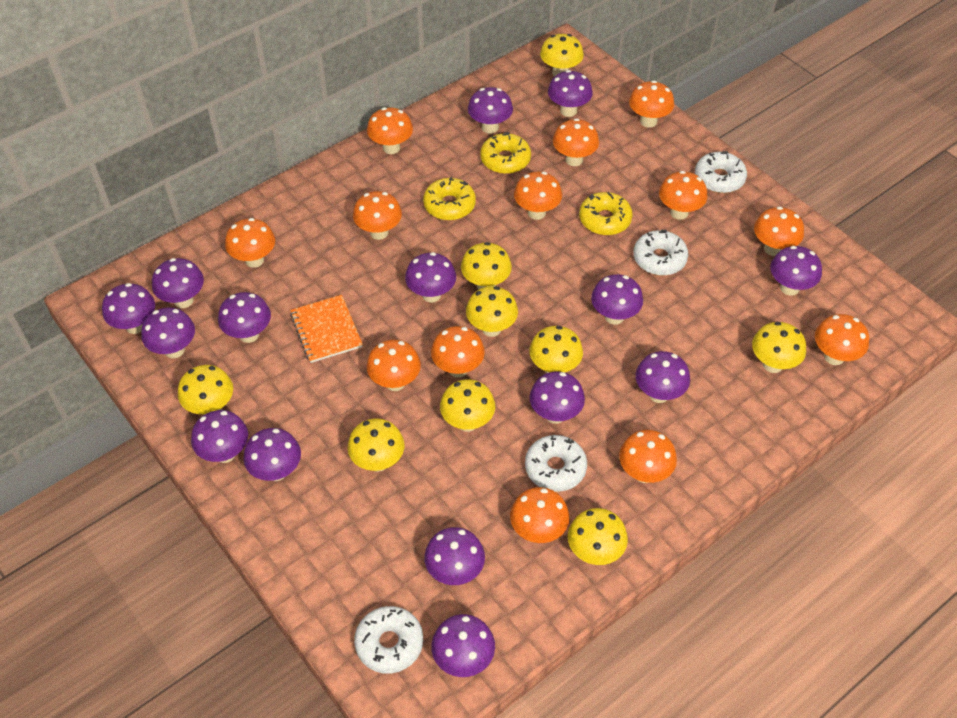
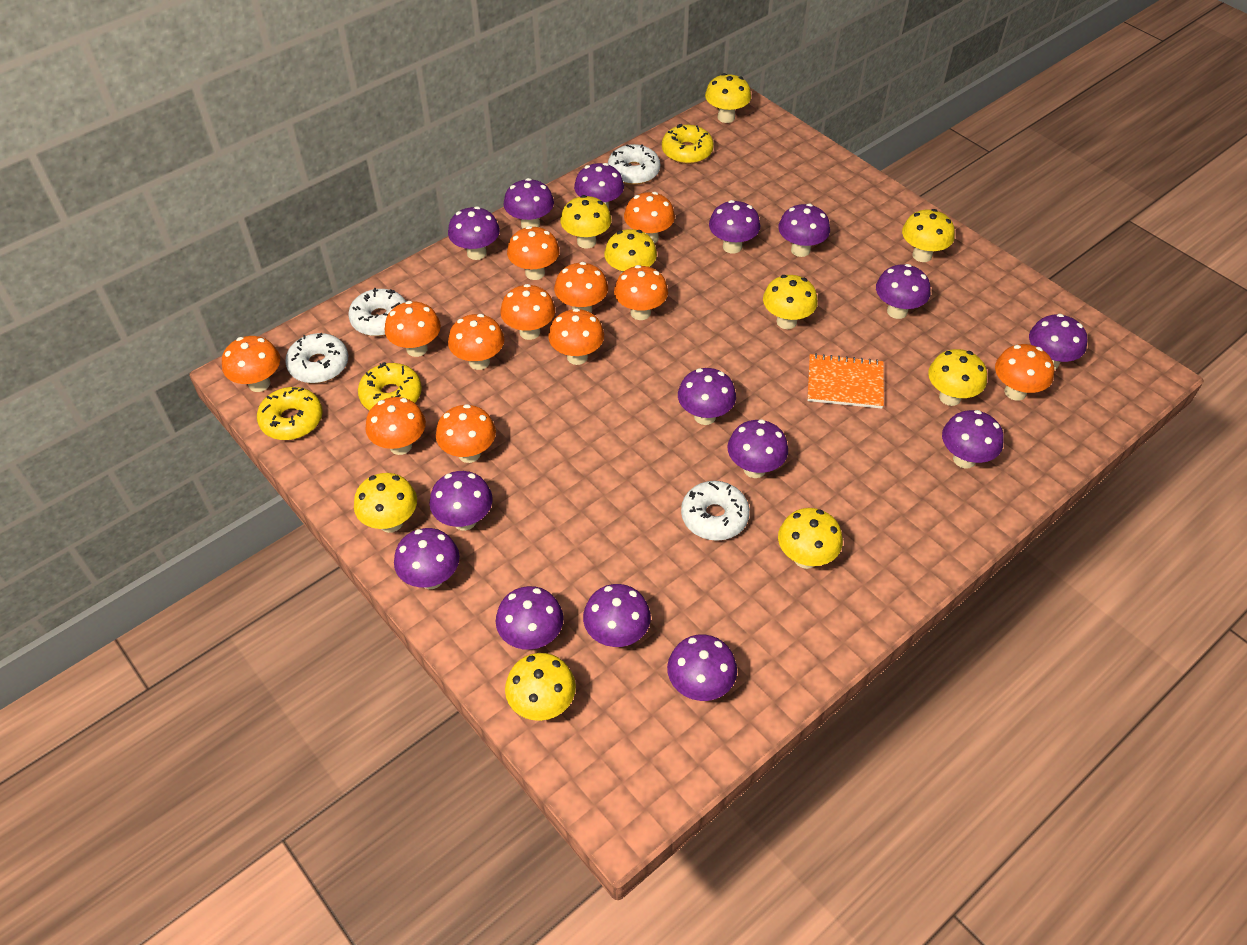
orange mushroom: 13 -> 12

